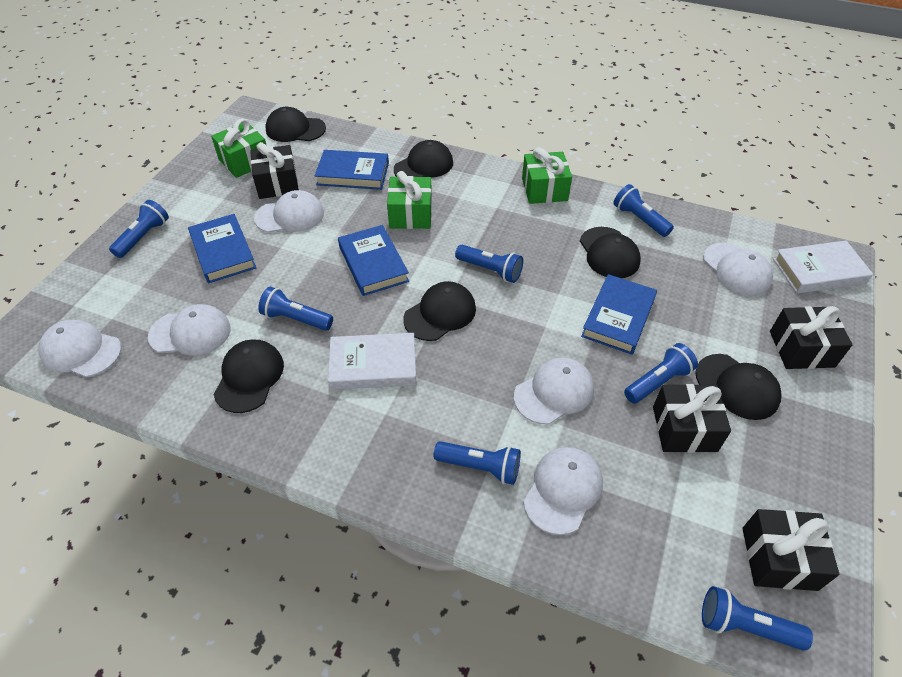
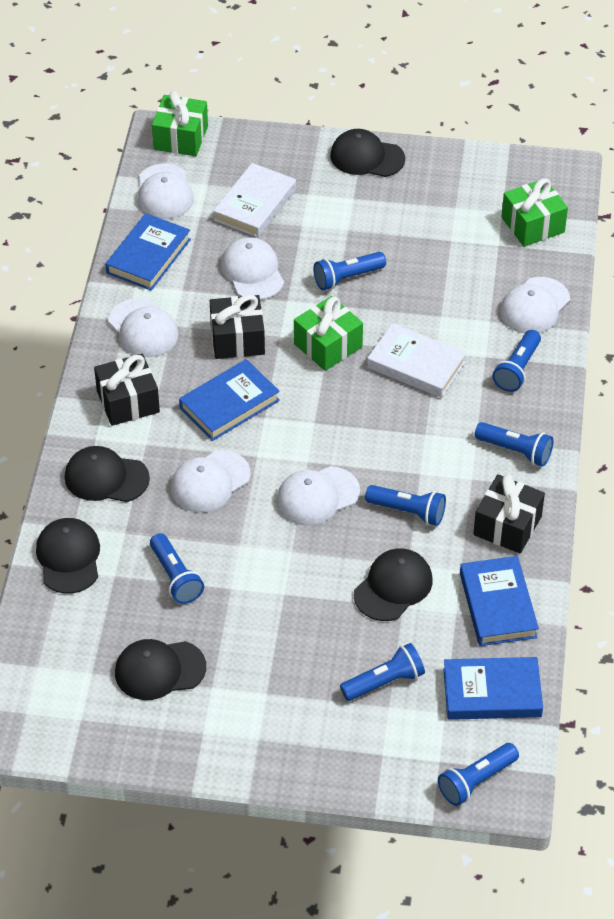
black cap: 6 -> 5
black gift: 4 -> 3

